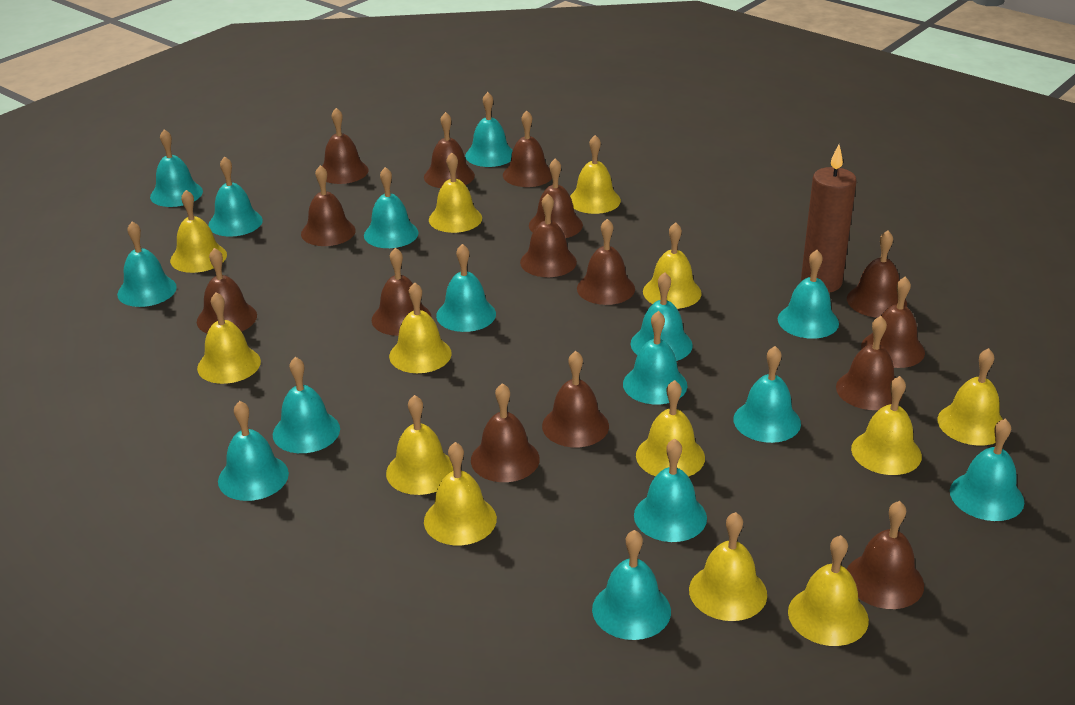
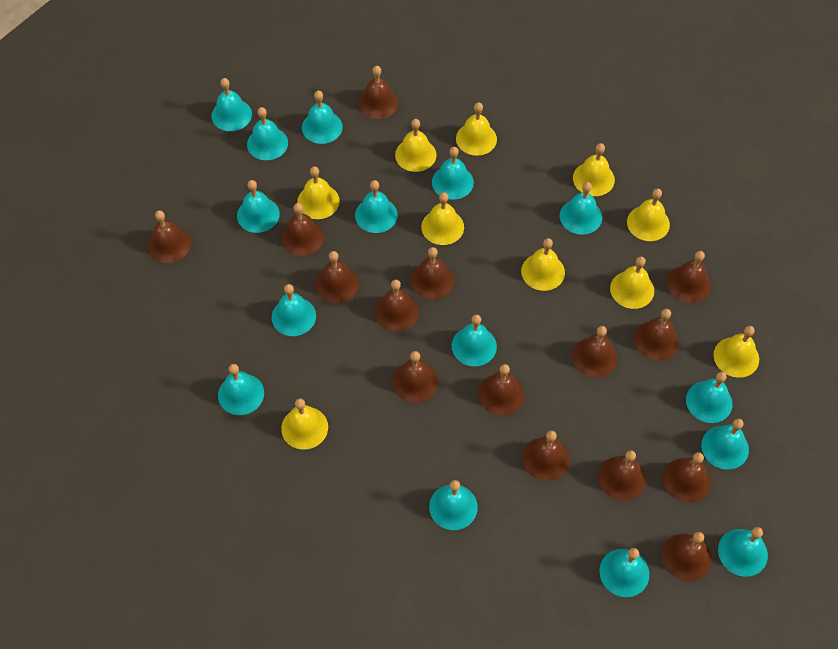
brown candle: 1 -> 0
yellow bell: 13 -> 10

